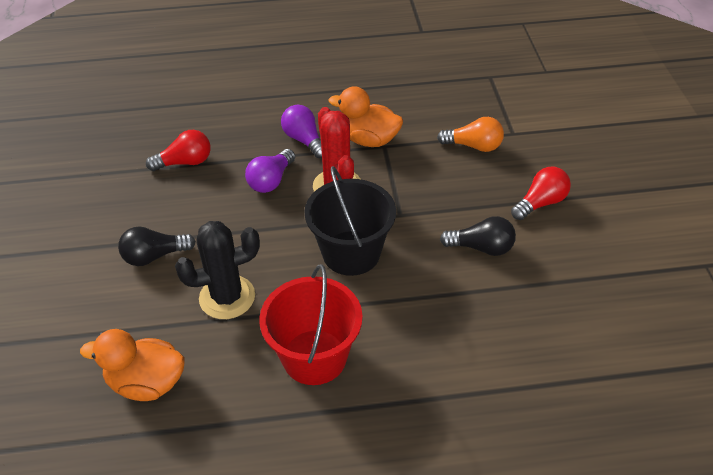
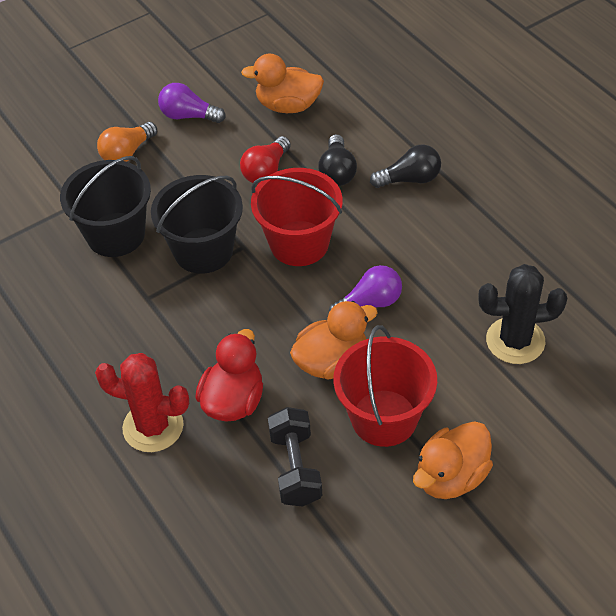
black bucket: 1 -> 2
black dumbbell: 0 -> 1
orange duck: 2 -> 3
red bucket: 1 -> 2
red duck: 0 -> 1
red light bulb: 2 -> 1

